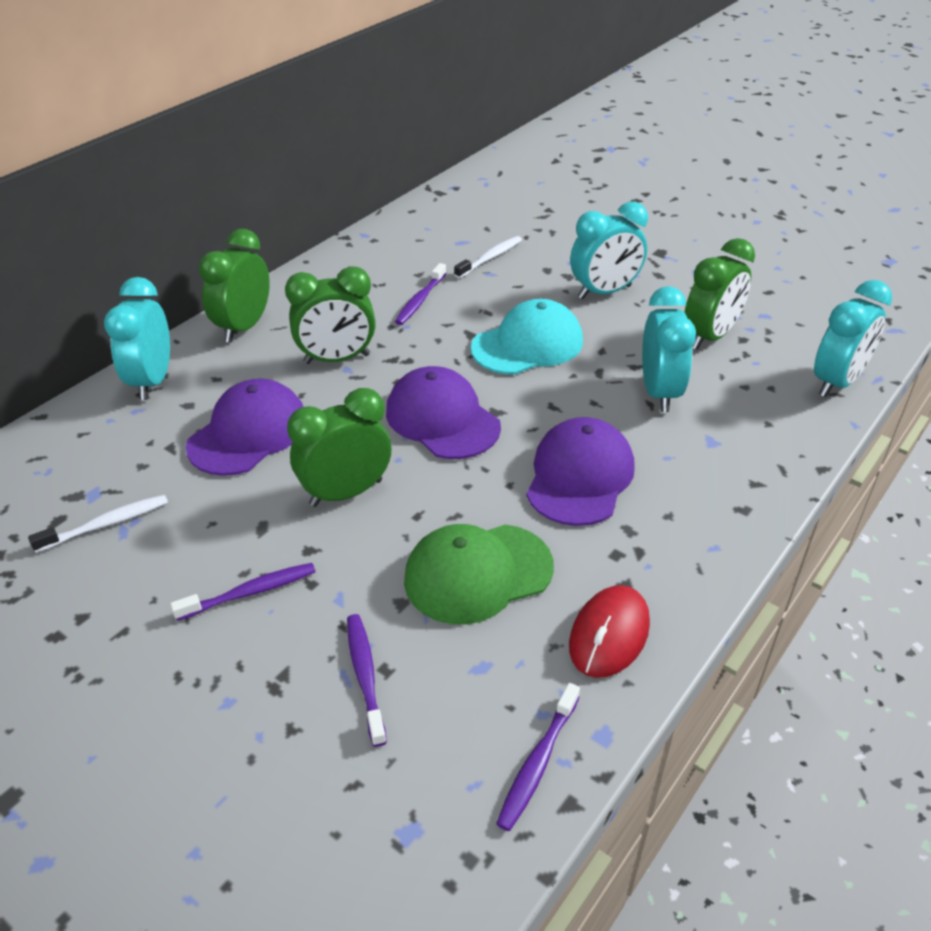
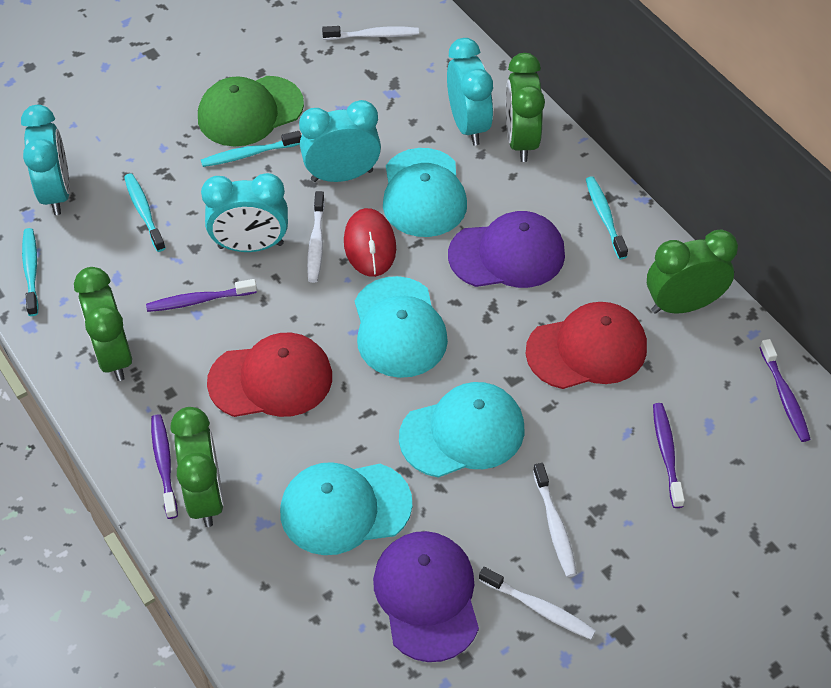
purple cap: 3 -> 2
red cap: 0 -> 2
turquoise cap: 1 -> 4
turquoise toothbrush: 0 -> 4
white toothbrush: 2 -> 4

